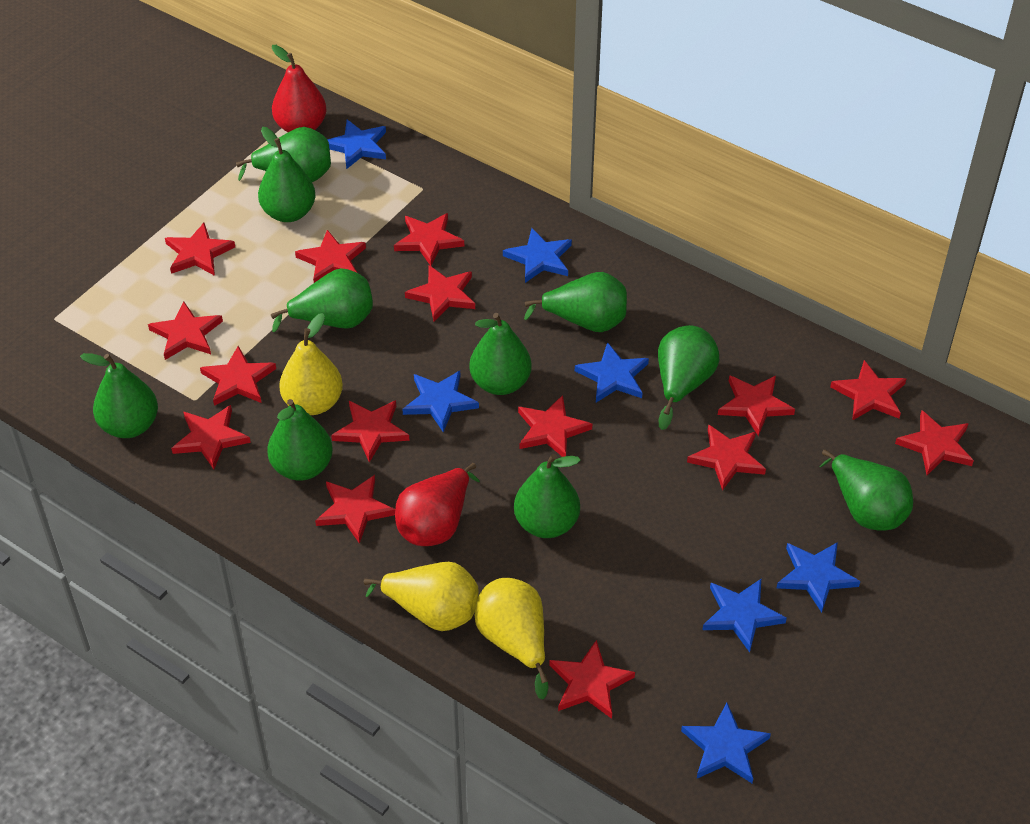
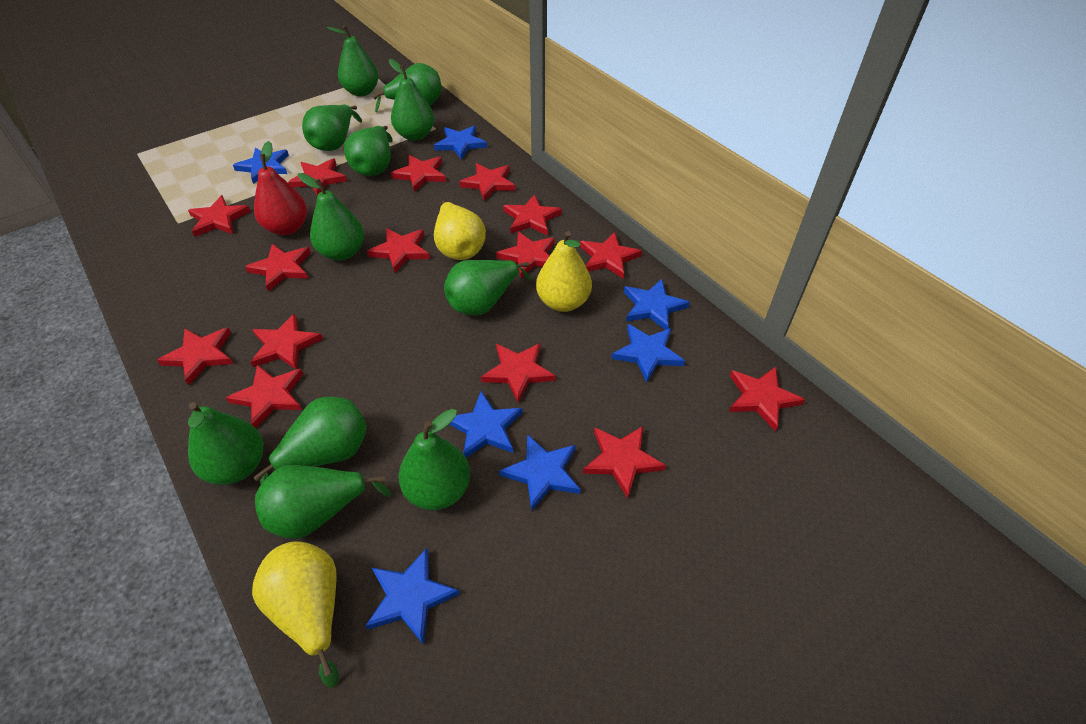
green pear: 10 -> 11
red pear: 2 -> 1

